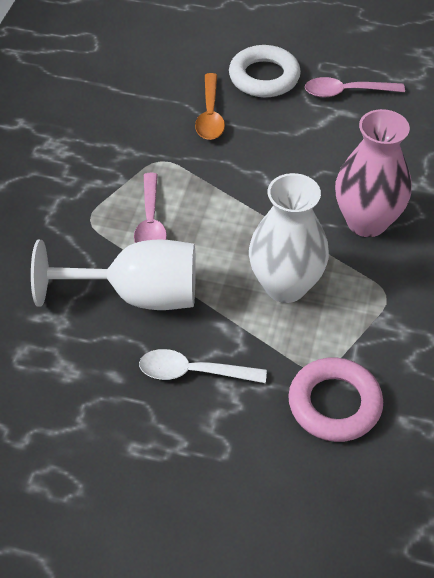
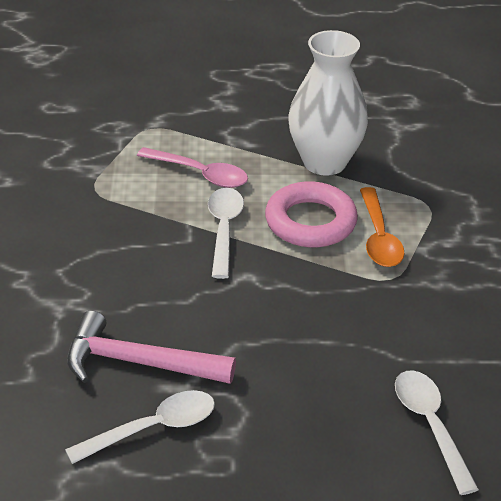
pink hammer: 0 -> 1
pink spoon: 2 -> 1
pink vase: 1 -> 0
white goblet: 1 -> 0
white ring: 1 -> 0
white spoon: 1 -> 3

